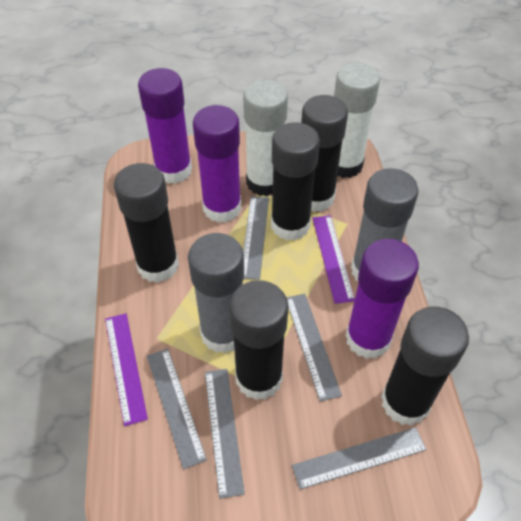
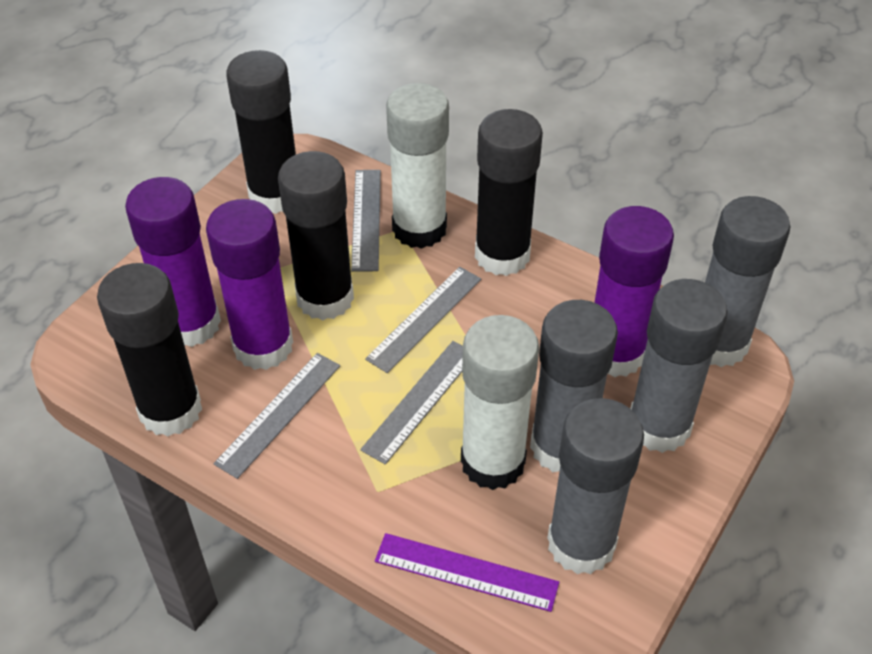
black glue stick: 5 -> 4
grey glue stick: 2 -> 4
grey ruler: 5 -> 4
purple ruler: 2 -> 1

